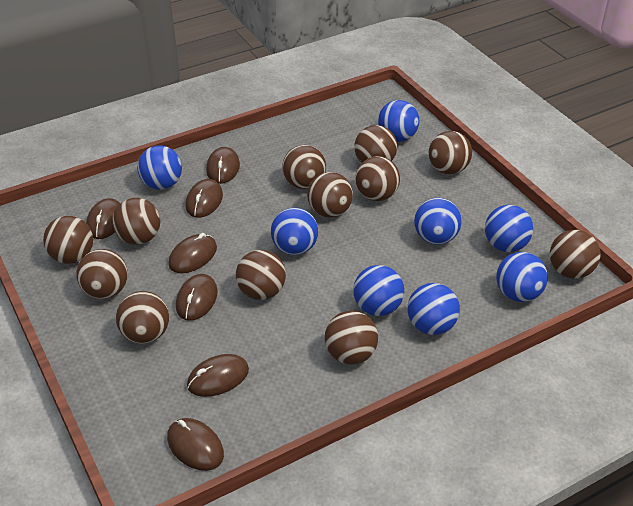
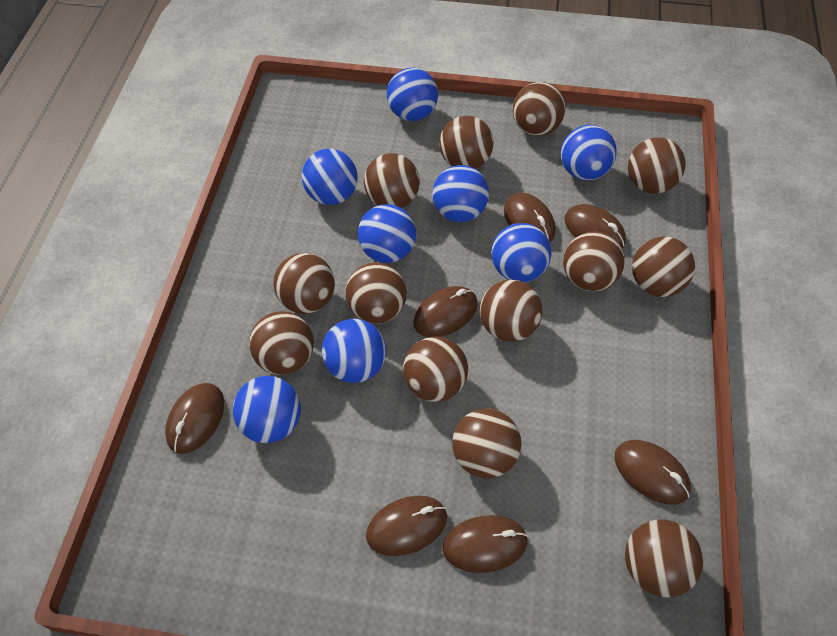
brown ball: 12 -> 13

